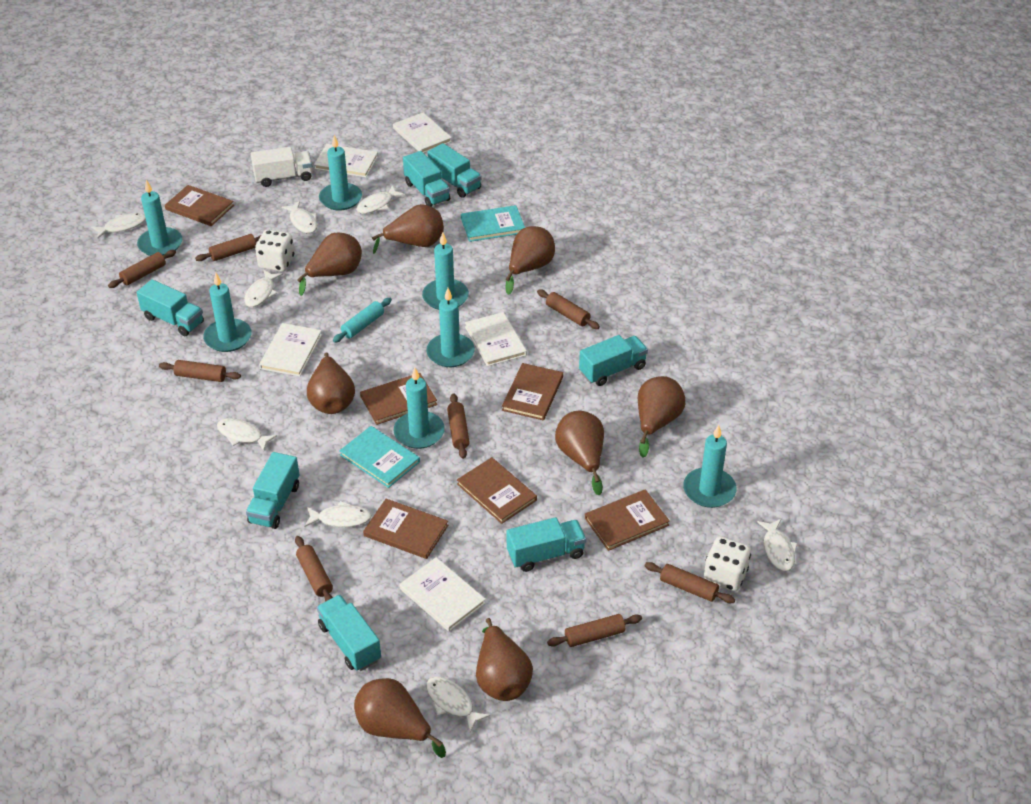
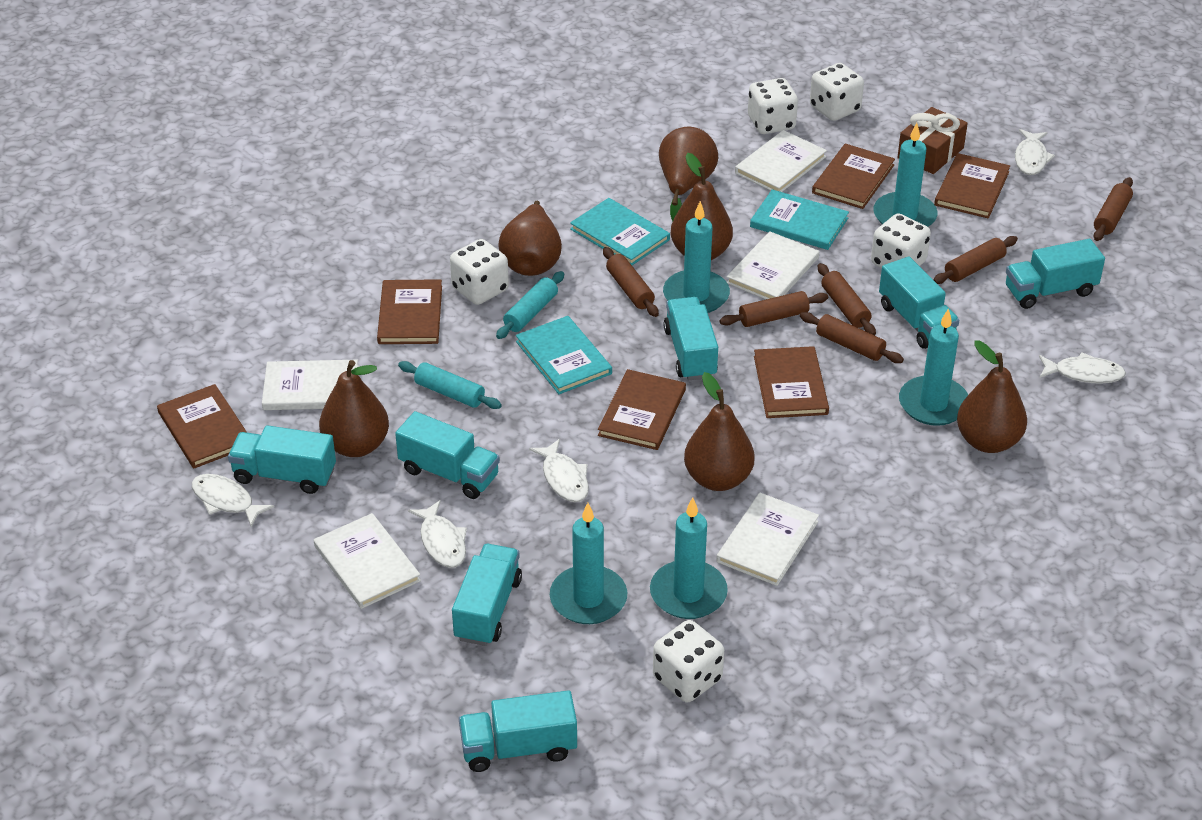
brown gift: 0 -> 1
brown pear: 8 -> 6
brown rolling pin: 8 -> 6
turquoise book: 2 -> 3
turquoise candle: 7 -> 5
turquoise rolling pin: 1 -> 2
white dice: 2 -> 5
white fish: 8 -> 5
white truck: 1 -> 0

